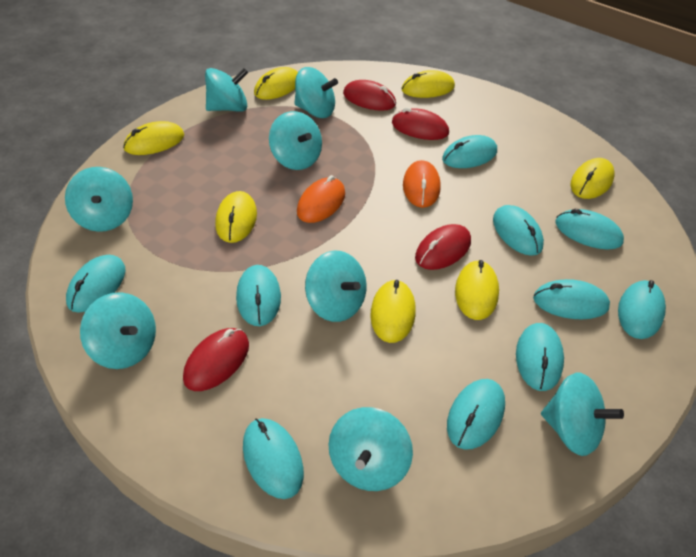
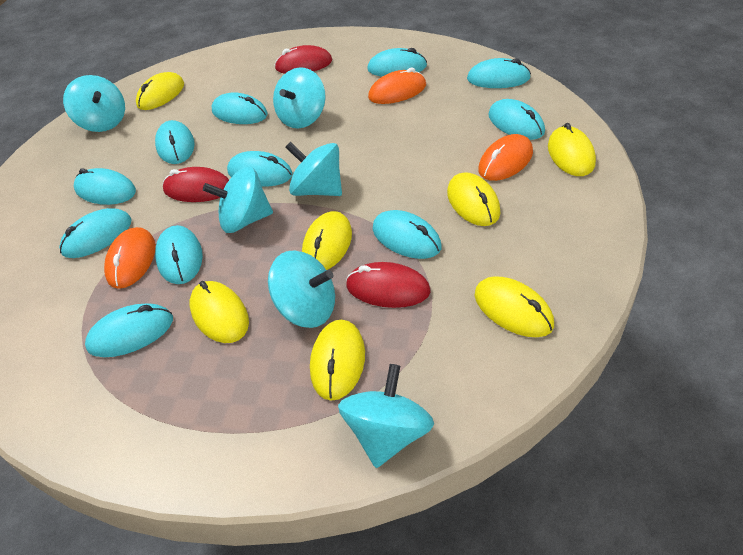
orange mouse: 2 -> 3
red mouse: 4 -> 3
turquoise mouse: 10 -> 11
turquoise spinning top: 8 -> 6

